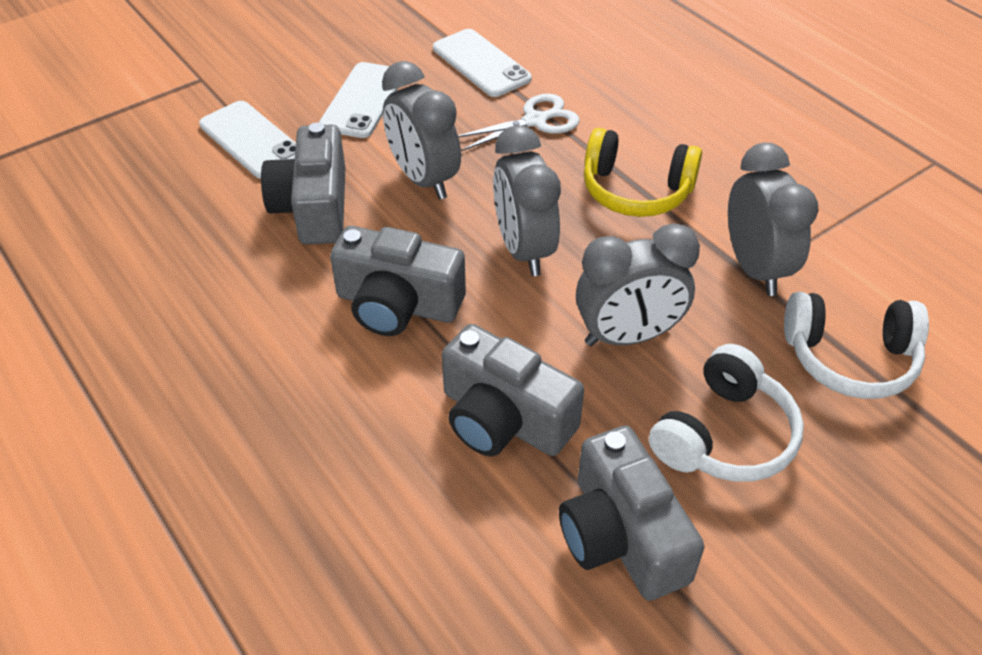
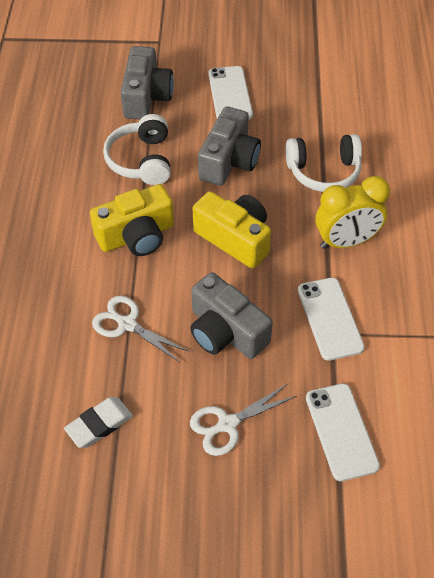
grey camera: 4 -> 3
grey clock: 4 -> 0
white eraser: 0 -> 1
white scissors: 1 -> 2
yellow camera: 0 -> 2
yellow clock: 0 -> 1
yellow headphones: 1 -> 0

